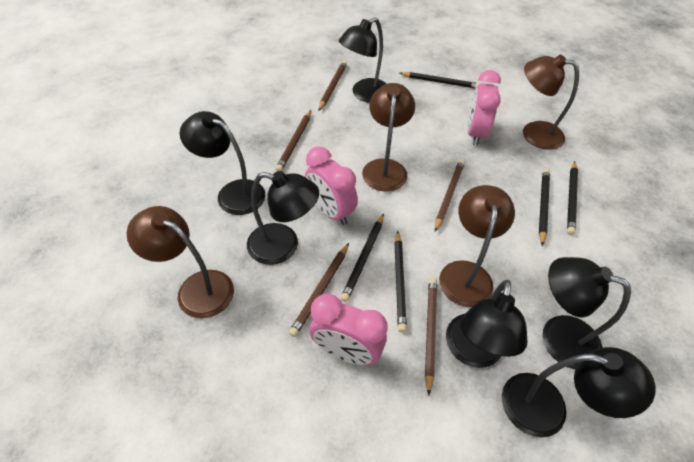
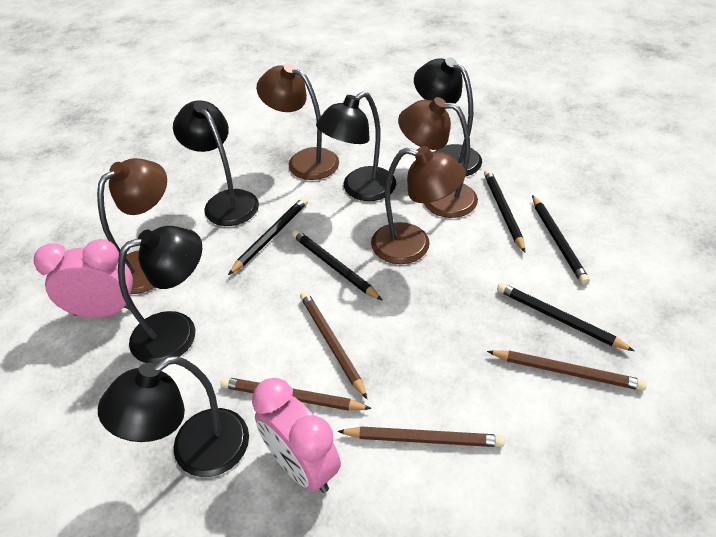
black lamp: 6 -> 5
brown pencil: 5 -> 4
pink clock: 3 -> 2

